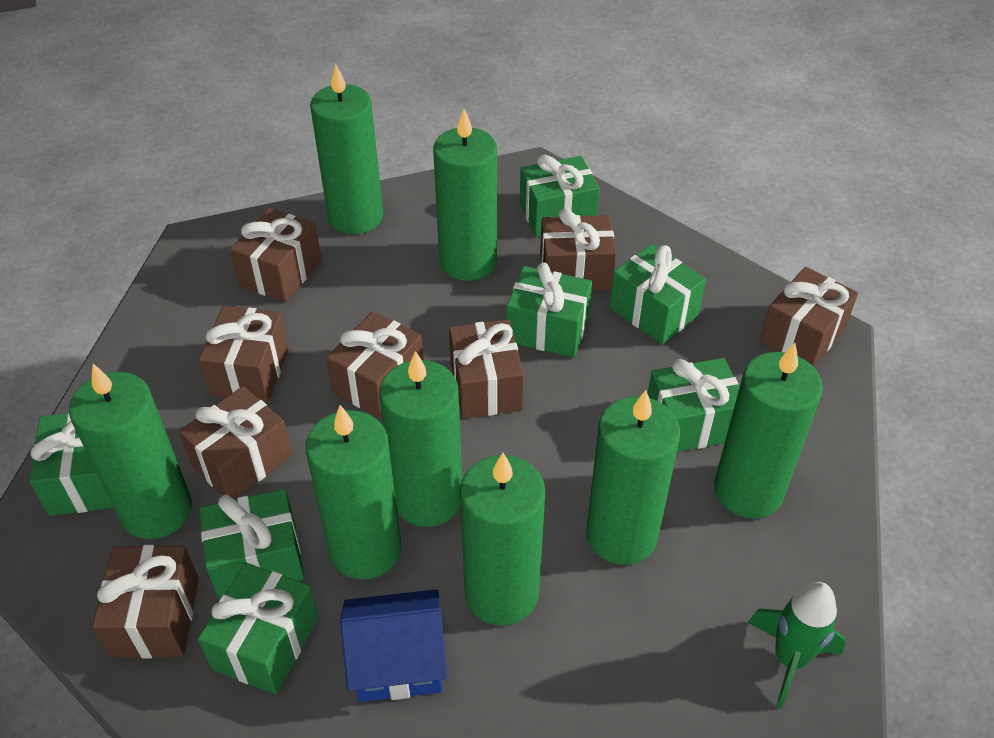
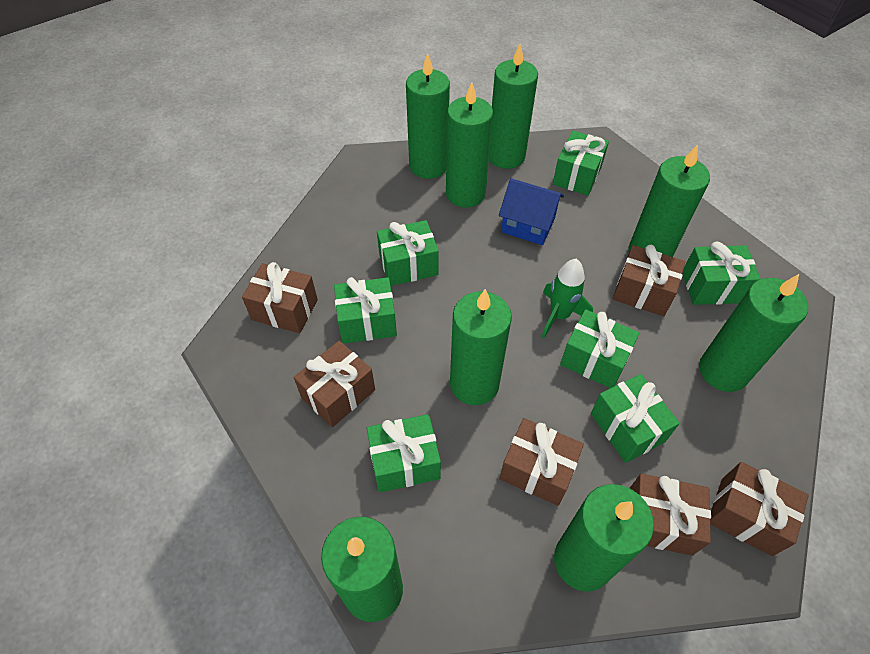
brown gift: 8 -> 6

